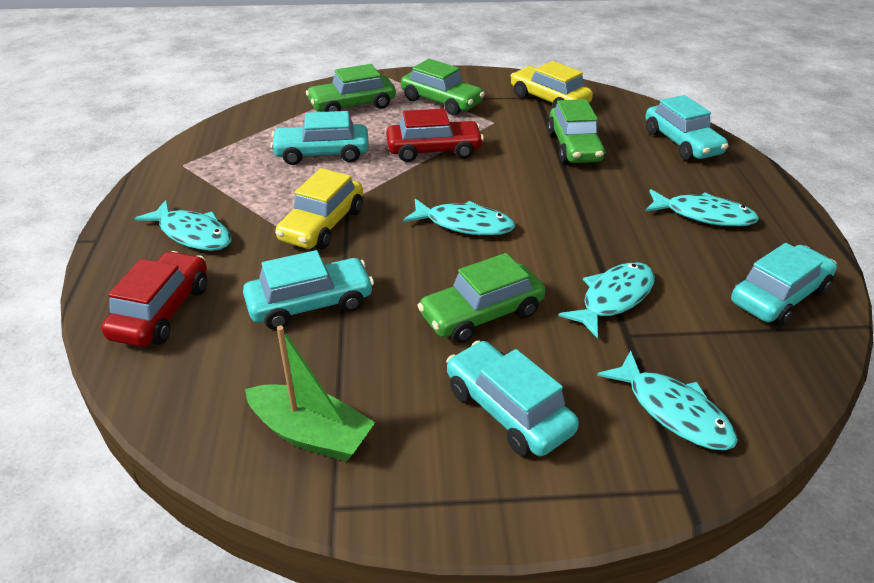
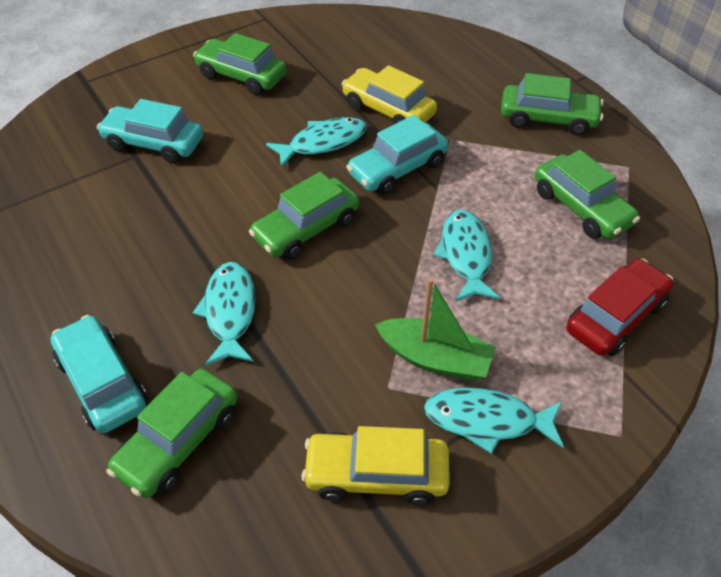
green car: 4 -> 5
red car: 2 -> 1
turquoise car: 5 -> 3
turquoise fish: 5 -> 4

